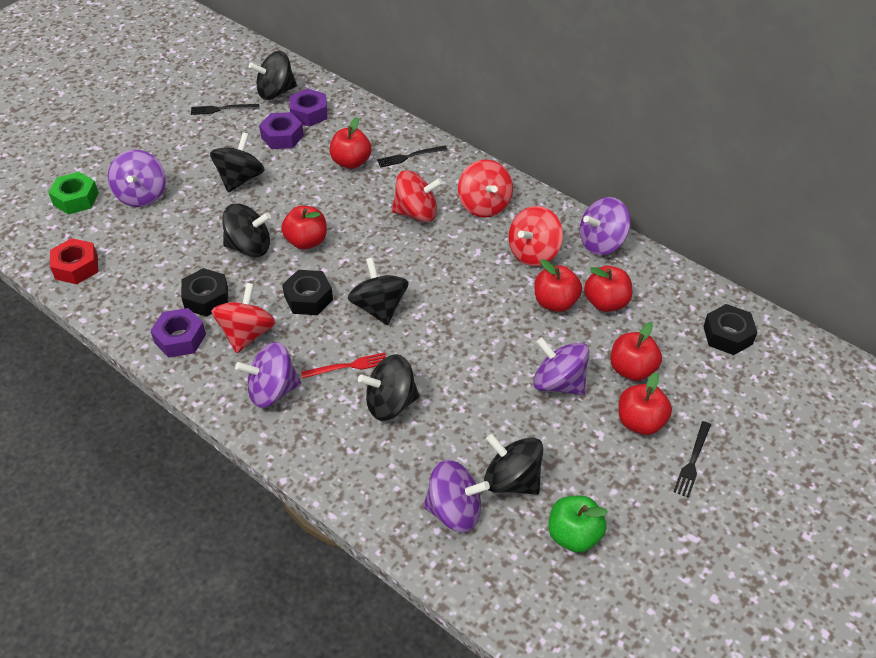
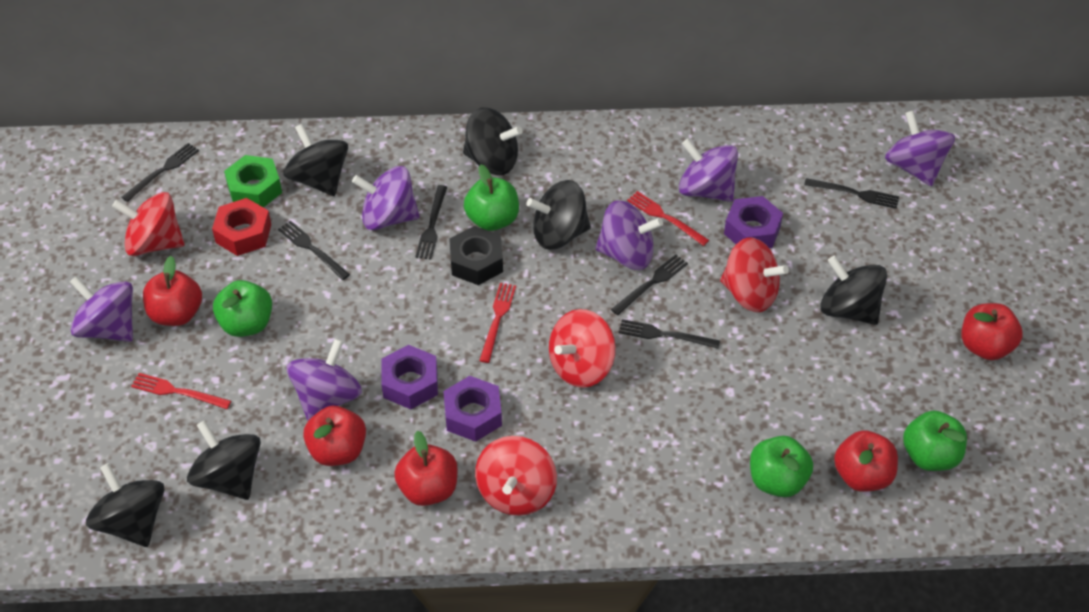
black fork: 3 -> 6
black nut: 3 -> 1
green apple: 1 -> 4
purple spinning top: 5 -> 6
red apple: 6 -> 5
red fork: 1 -> 3

